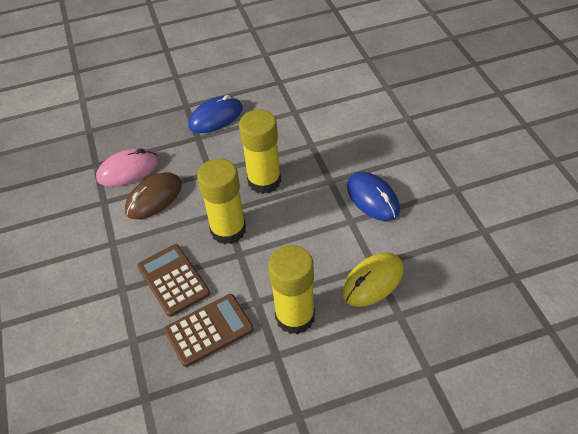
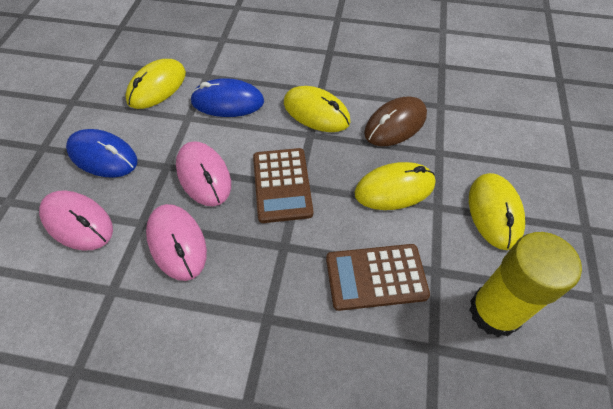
pink mouse: 1 -> 3
yellow glue stick: 3 -> 1
yellow mouse: 1 -> 4

